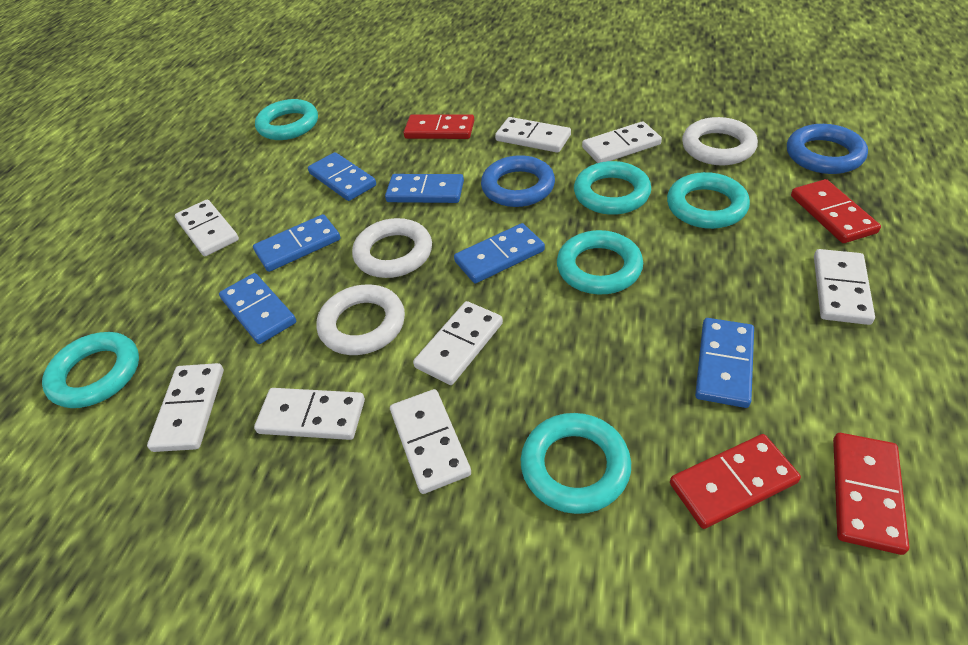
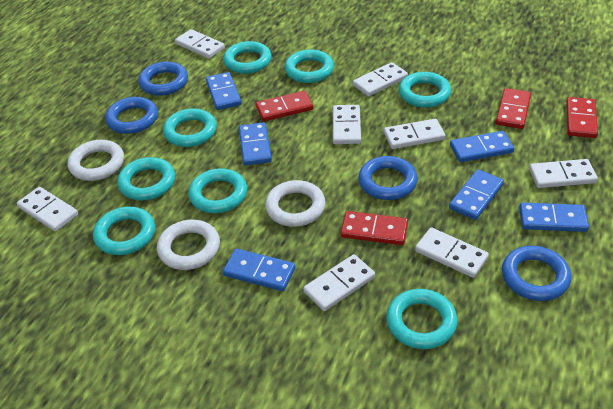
blue ring: 2 -> 4
turquoise ring: 6 -> 8

